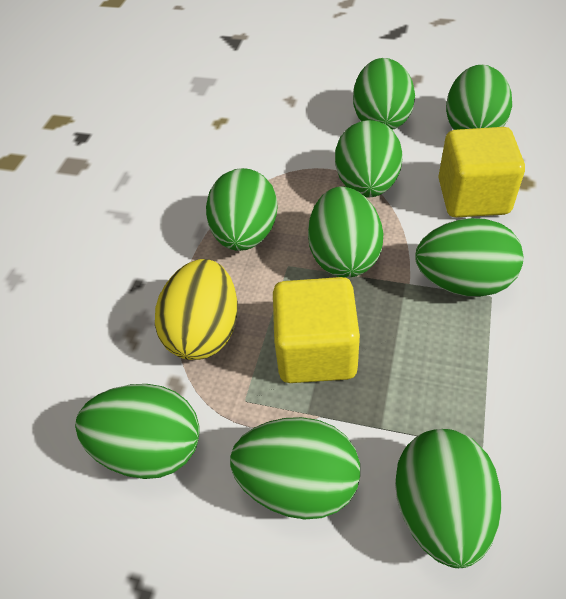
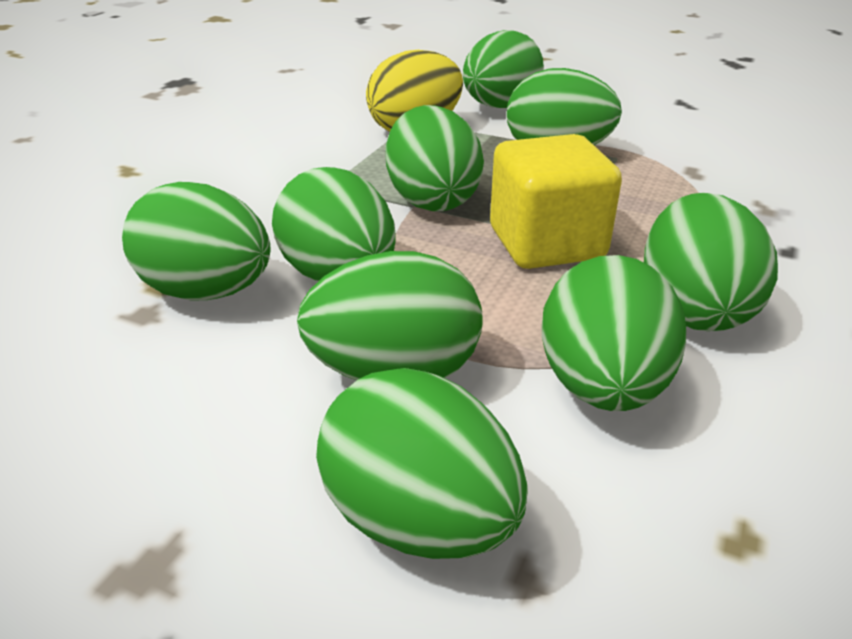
yellow cube: 2 -> 1

